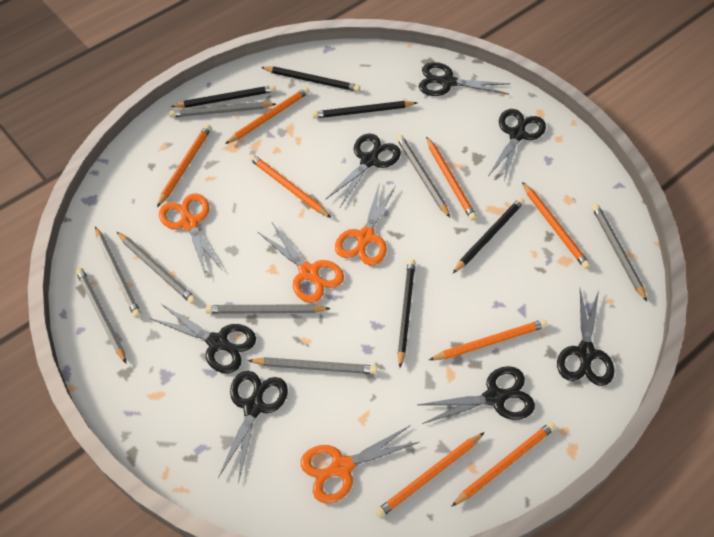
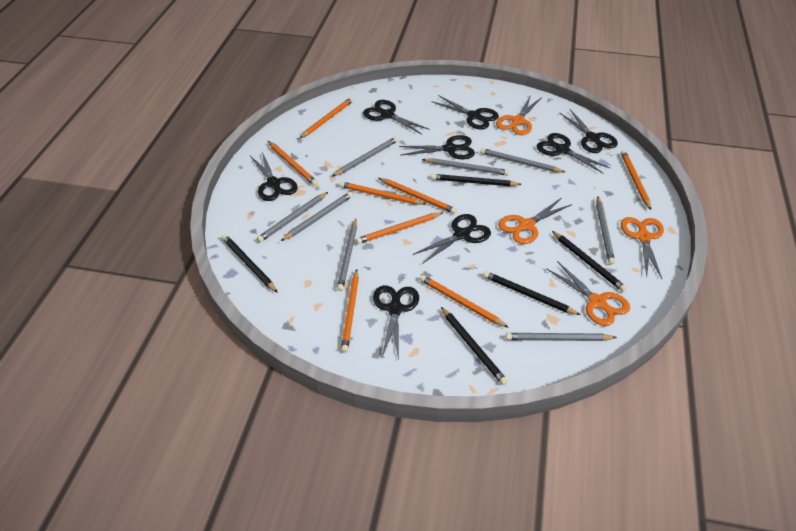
black scissors: 7 -> 8

